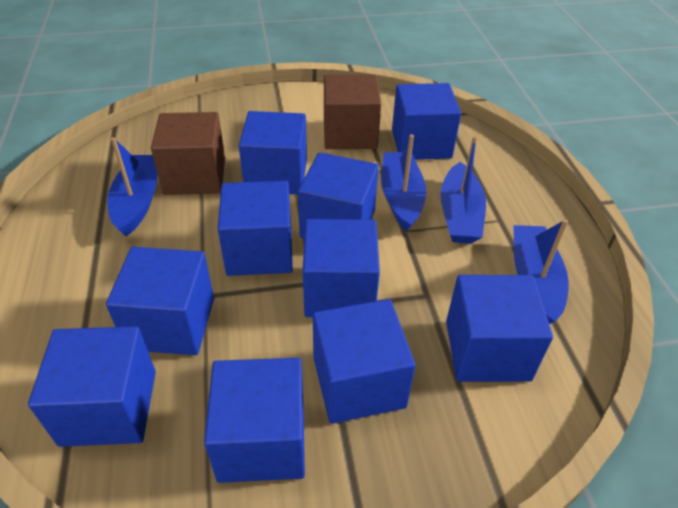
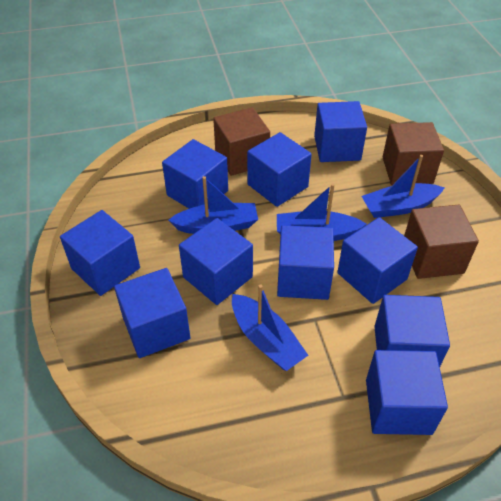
brown cube: 2 -> 3

